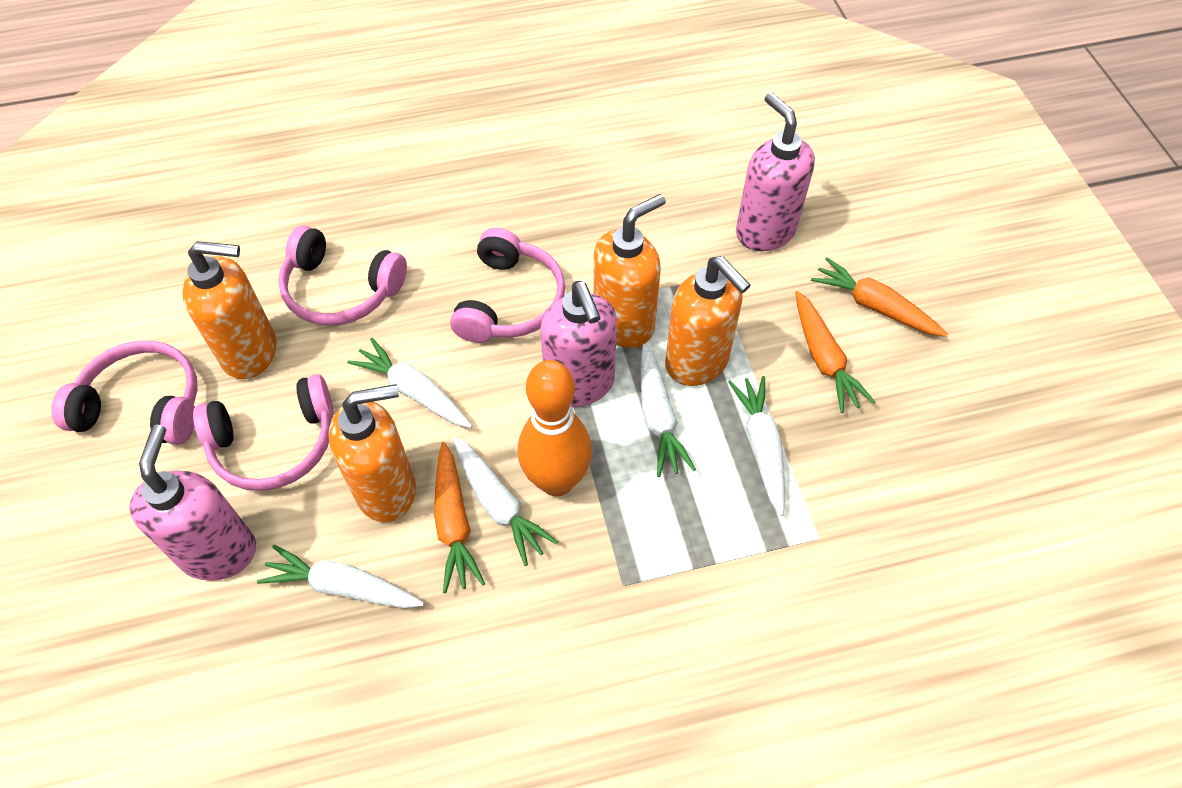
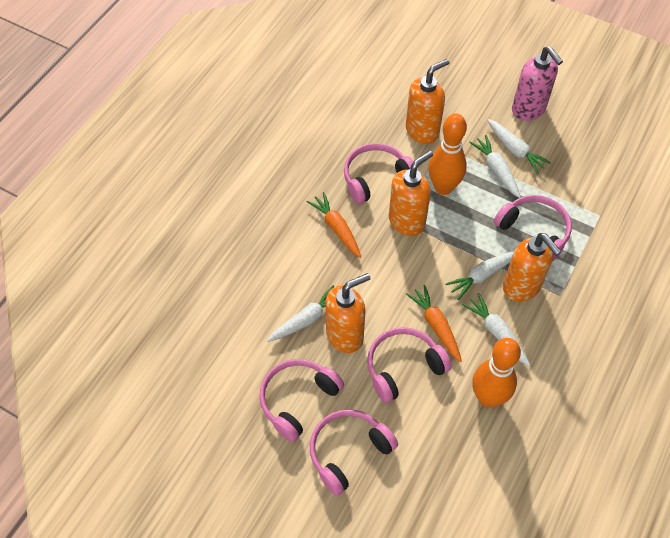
orange bowling pin: 1 -> 2
orange carrot: 3 -> 2
pink headphones: 4 -> 5
pink soap dispenser: 3 -> 1

